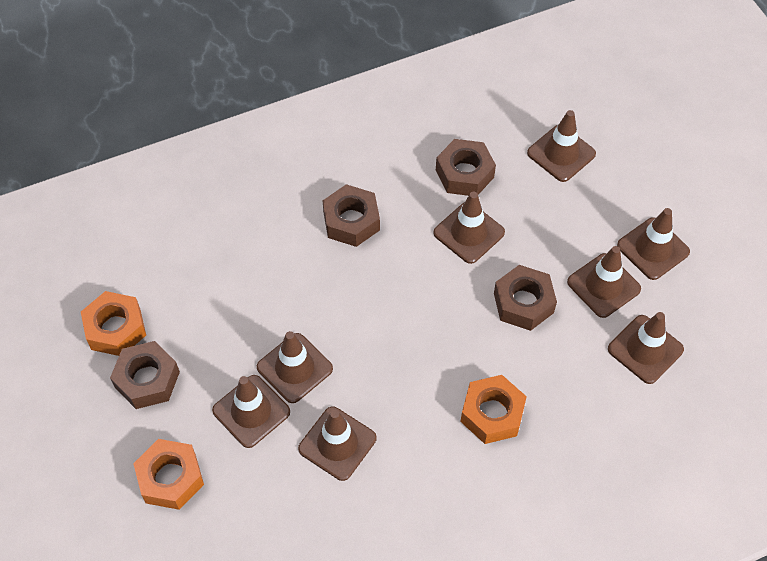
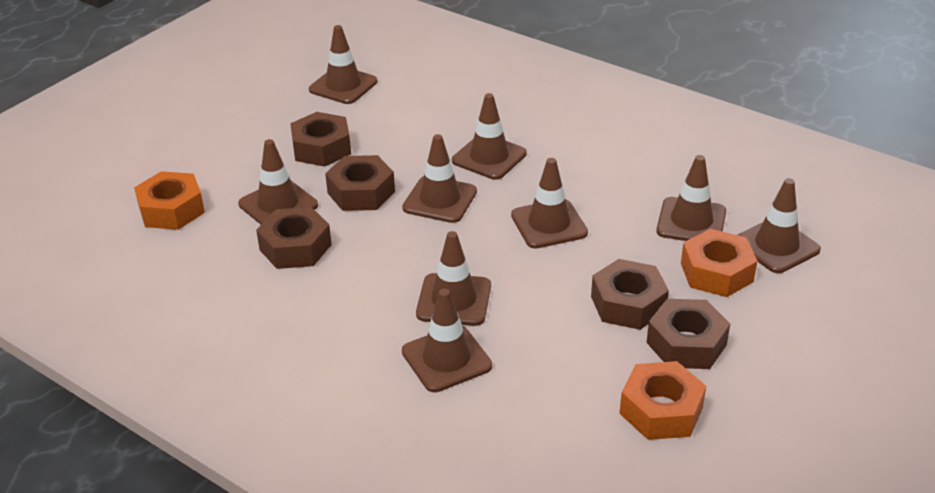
brown nut: 4 -> 5
brown traffic cone: 8 -> 9

